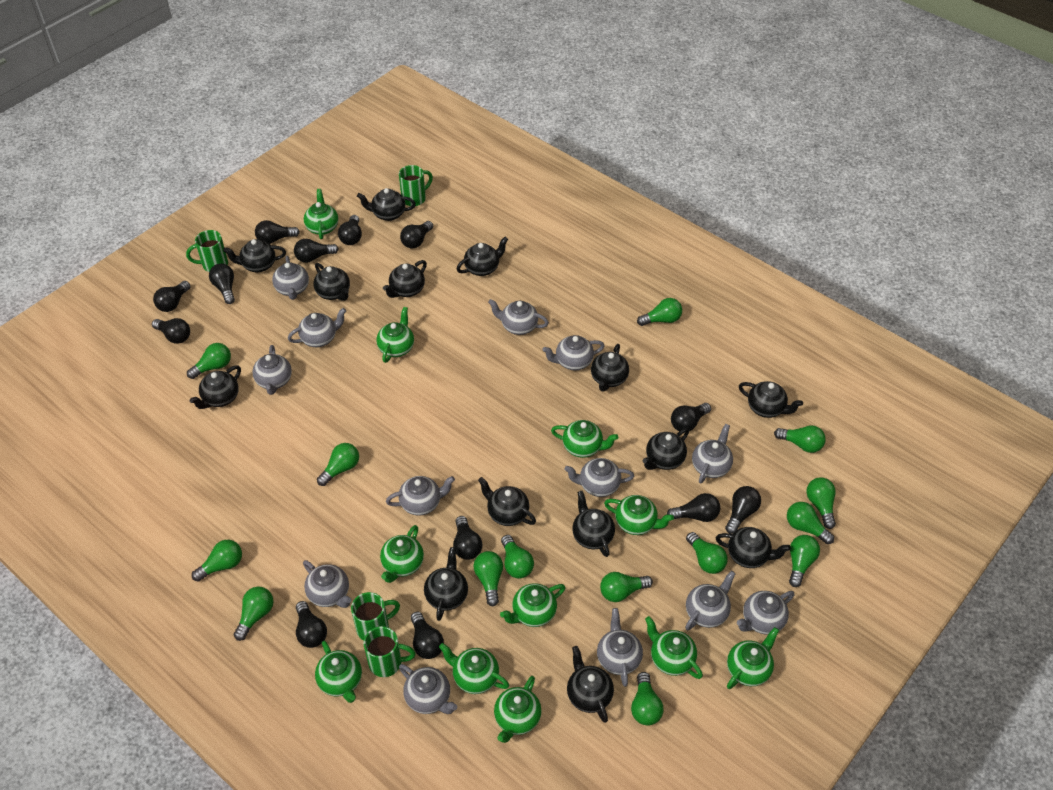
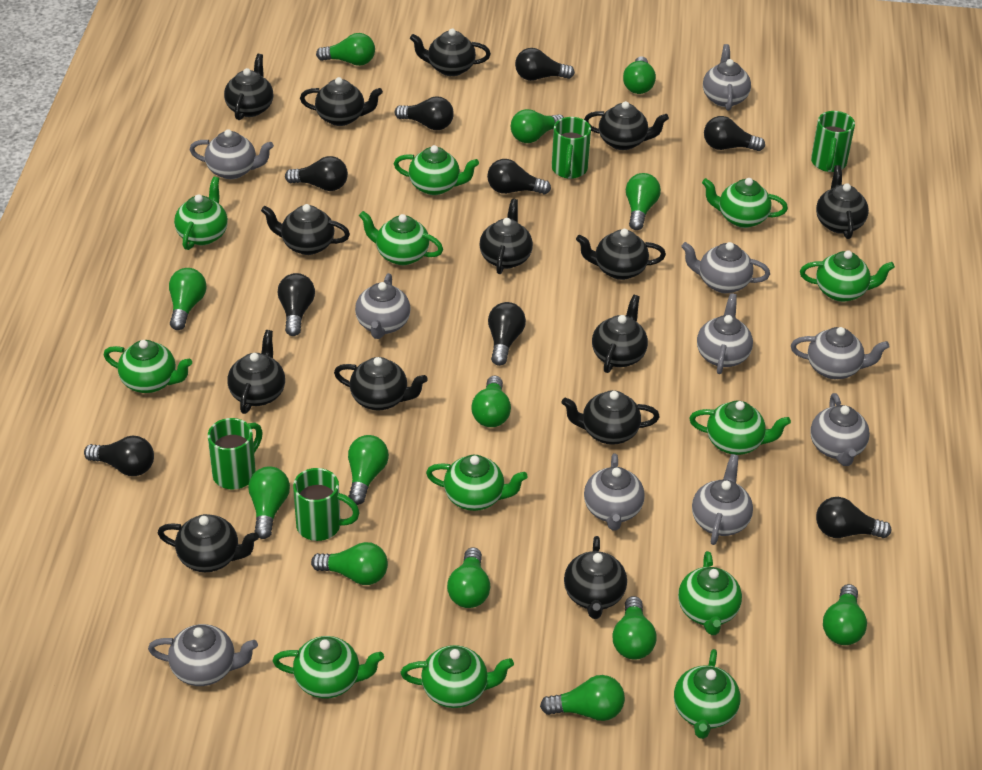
black light bulb: 13 -> 9
green light bulb: 14 -> 13
green teapot: 11 -> 12
grey teapot: 13 -> 10

